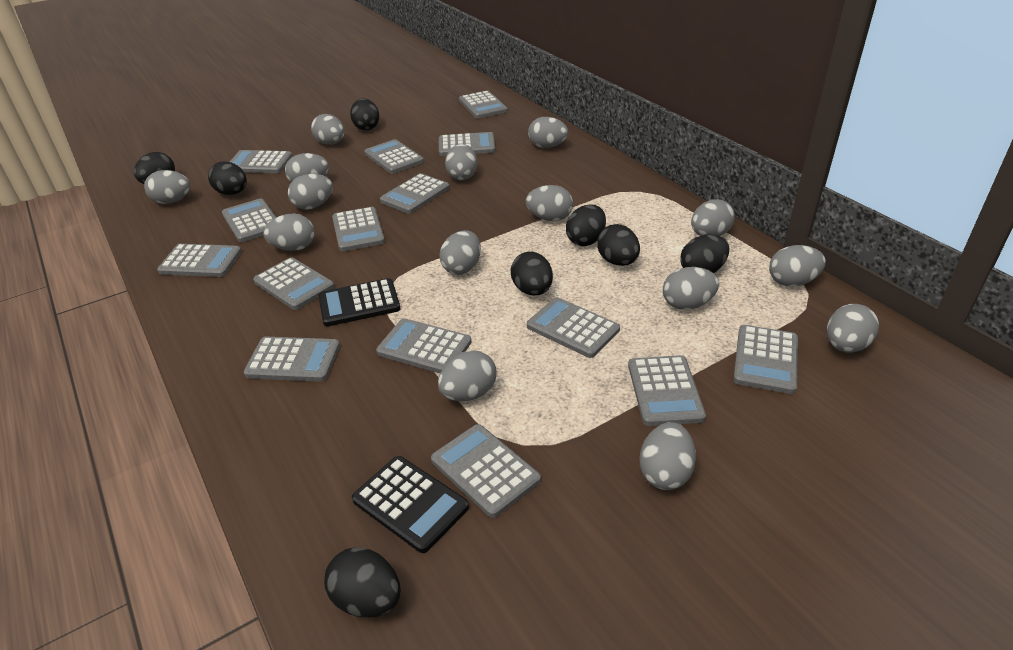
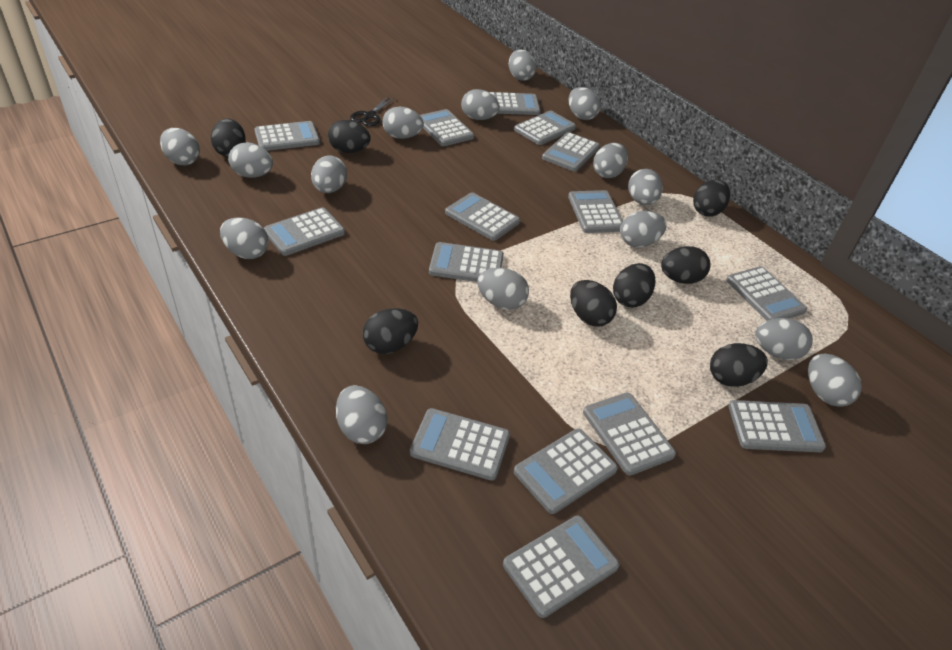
black calculator: 2 -> 0
black scissors: 0 -> 1

